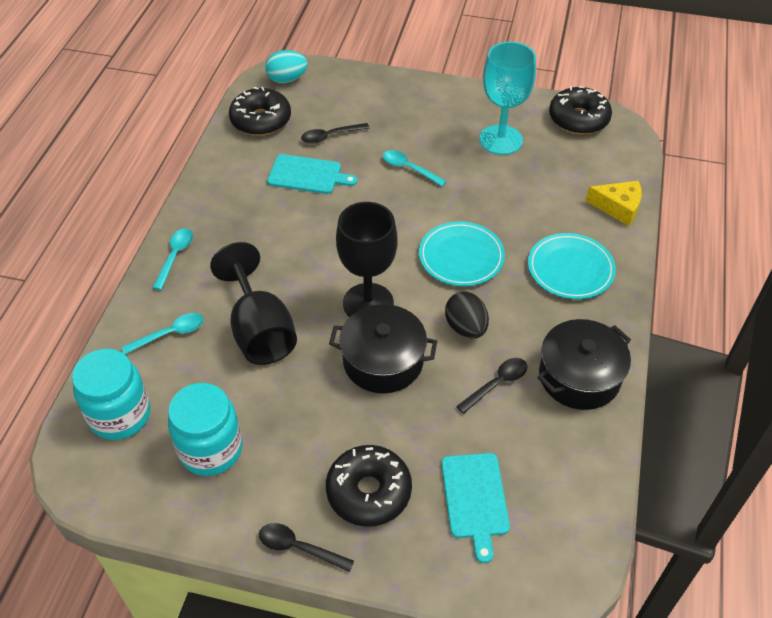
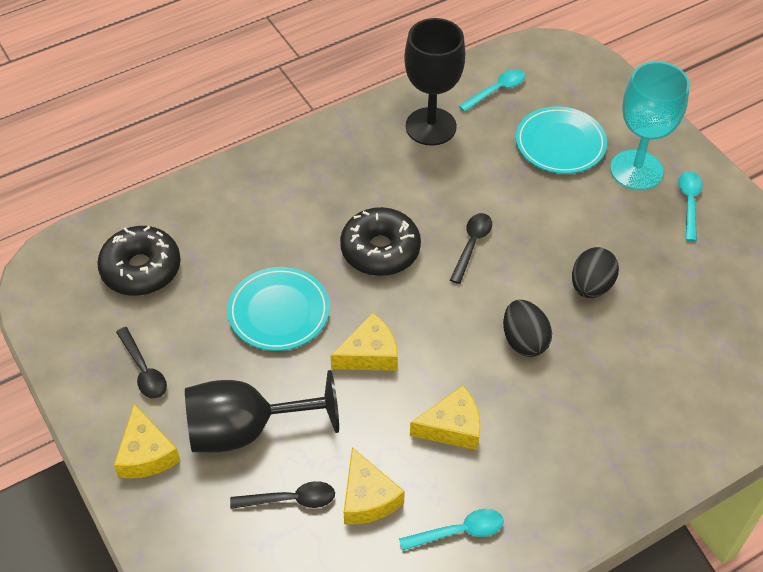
black donut: 3 -> 2
black egg: 1 -> 2
black pot: 2 -> 0
turquoise cutting board: 2 -> 0
turquoise egg: 1 -> 0
turquoise jar: 2 -> 0
yellow cheese: 1 -> 4

